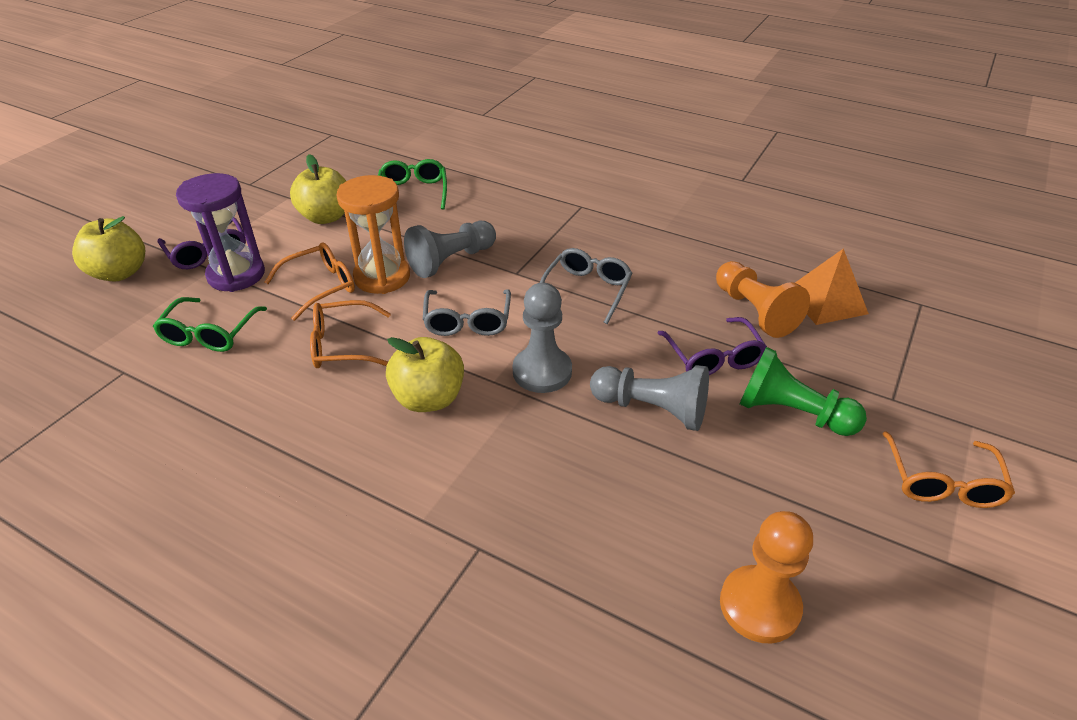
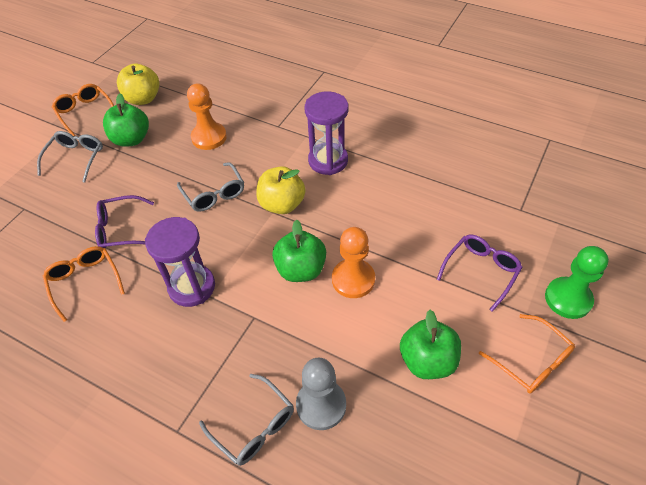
green apple: 0 -> 3
green glasses: 2 -> 0
grey glasses: 2 -> 3
grey pawn: 3 -> 1
orange hourglass: 1 -> 0
orange pyramid: 1 -> 0
purple hourglass: 1 -> 2
yellow apple: 3 -> 2

